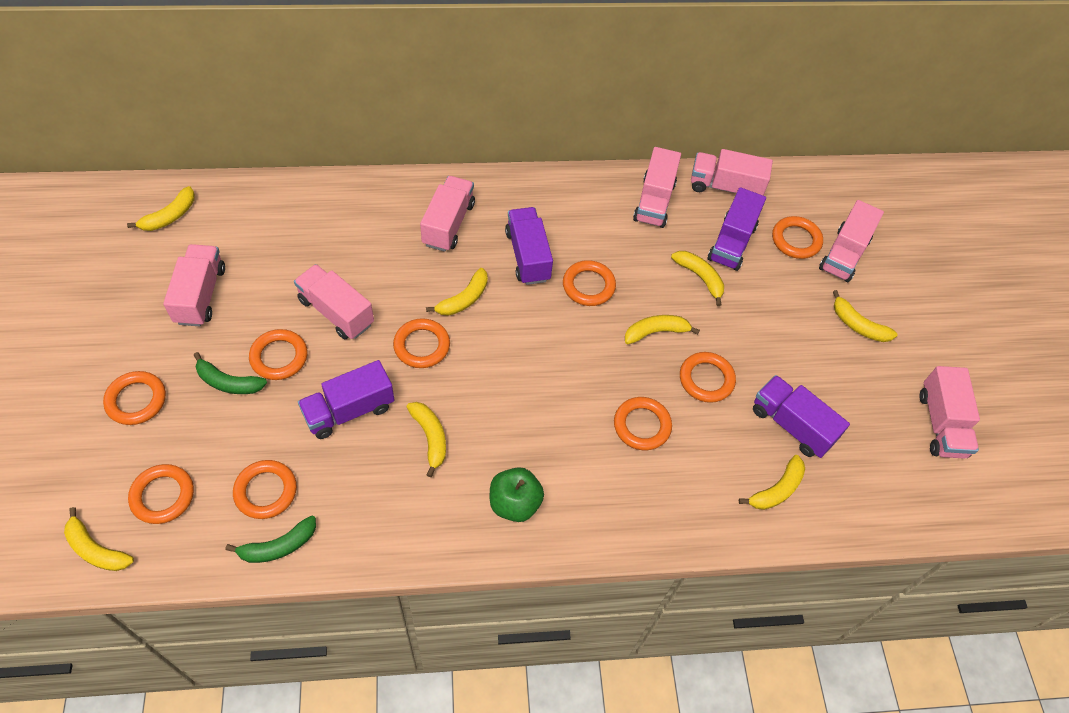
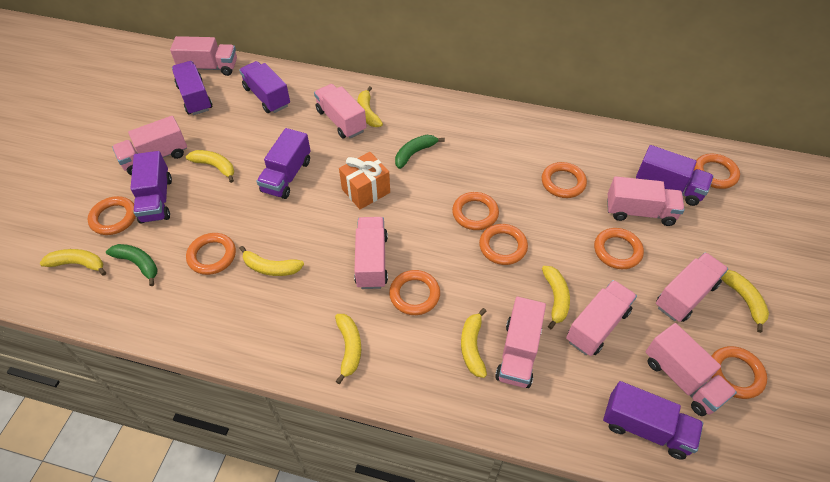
green apple: 1 -> 0
orange gift: 0 -> 1
pink truck: 7 -> 9
purple truck: 4 -> 6

